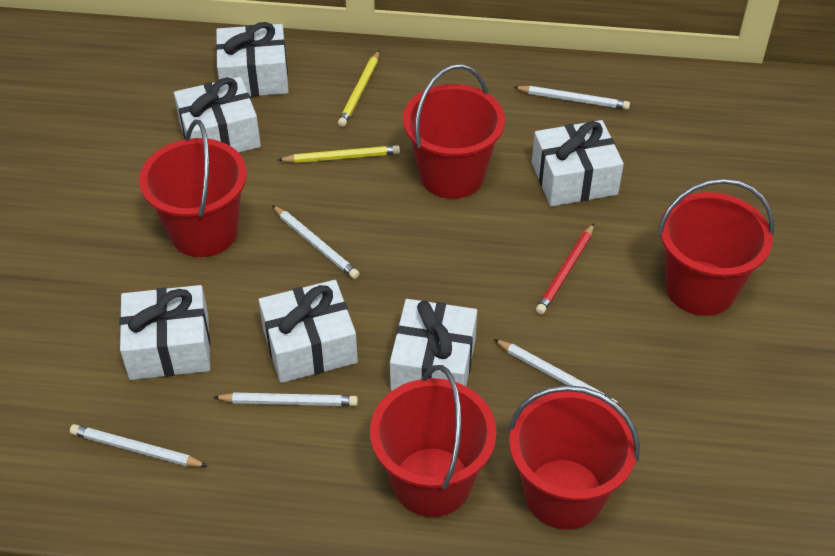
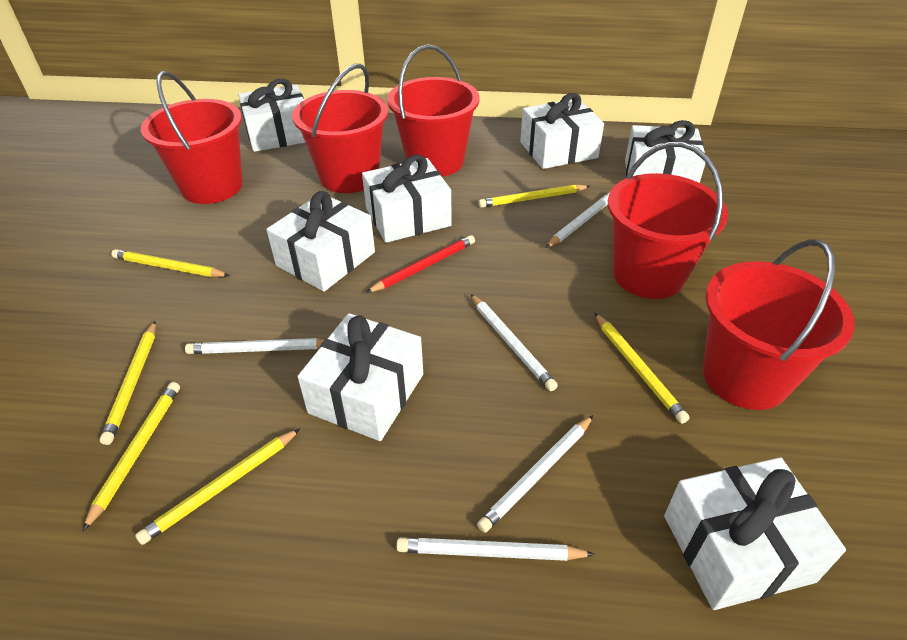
white gift: 6 -> 7
yellow pencil: 2 -> 6

